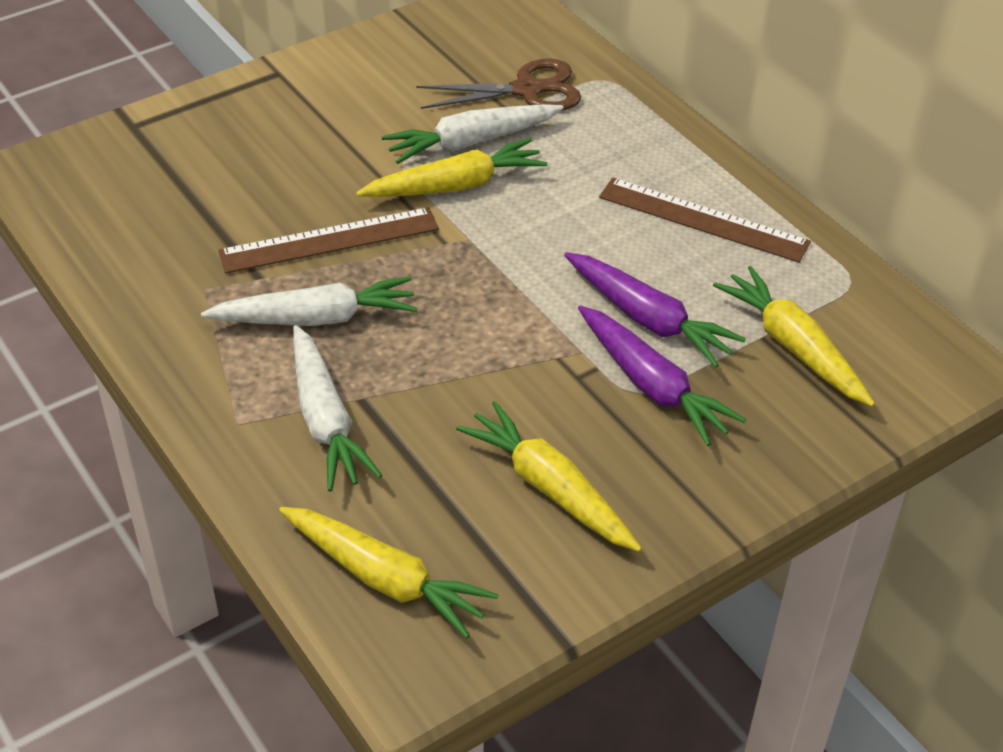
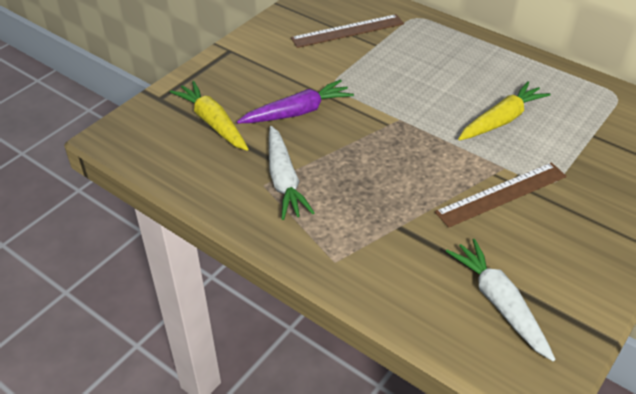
brown scissors: 1 -> 0
purple carrot: 2 -> 1
white carrot: 3 -> 2
yellow carrot: 4 -> 2

